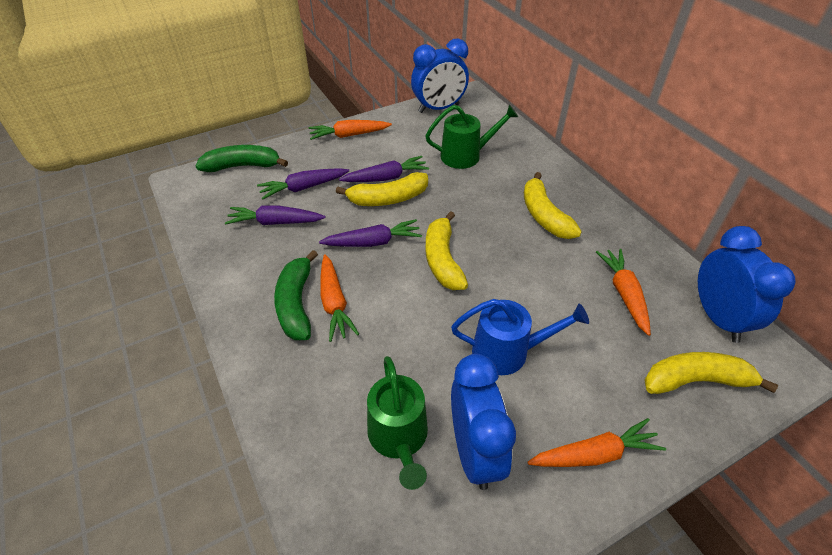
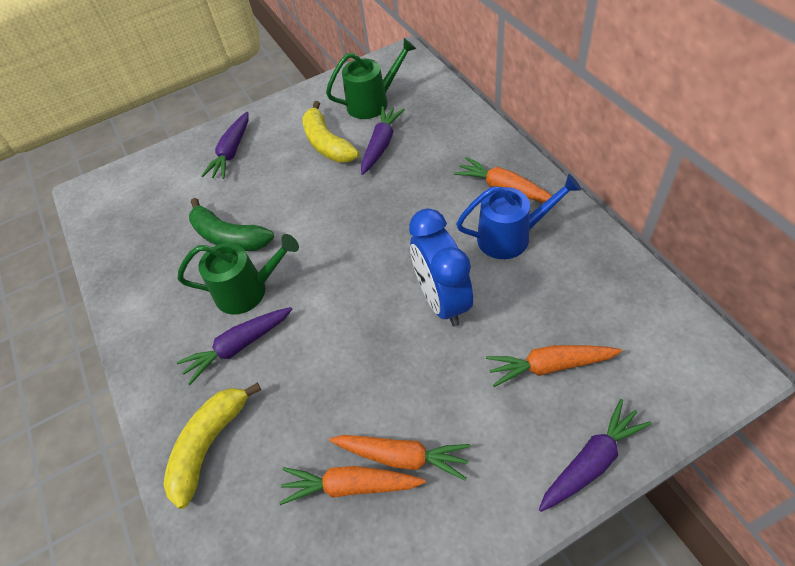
blue clock: 3 -> 1
green banana: 2 -> 1
yellow banana: 4 -> 2

